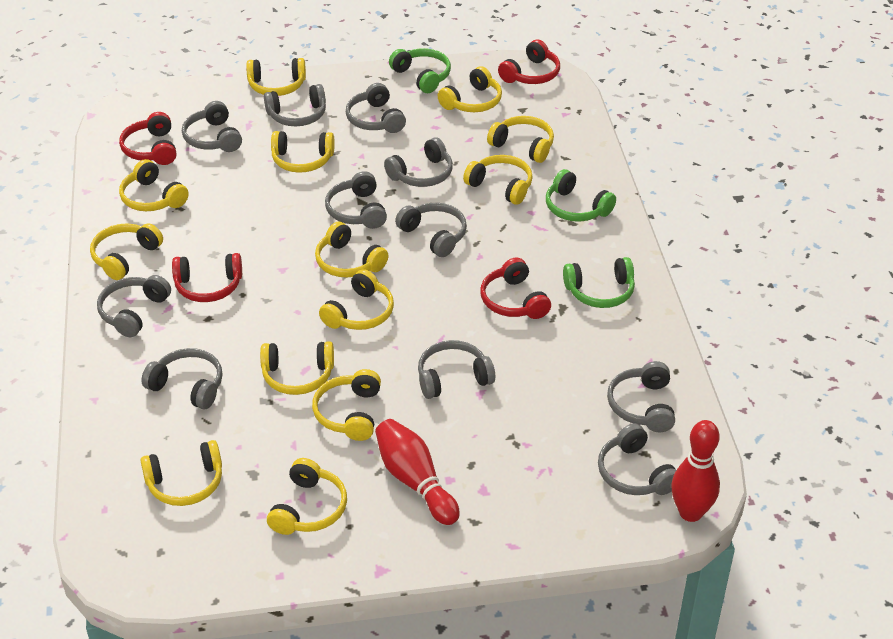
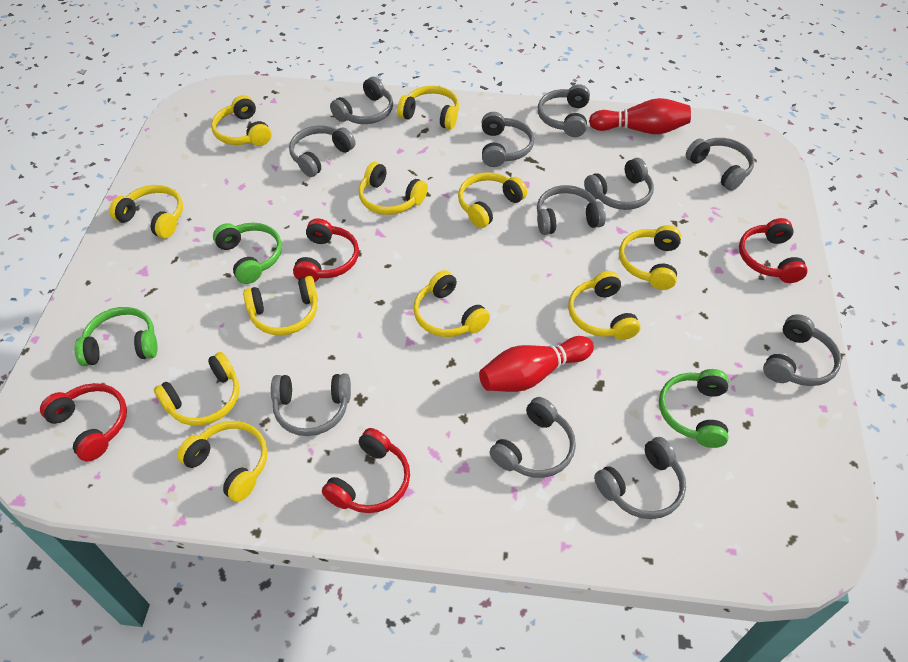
yellow headphones: 13 -> 11

